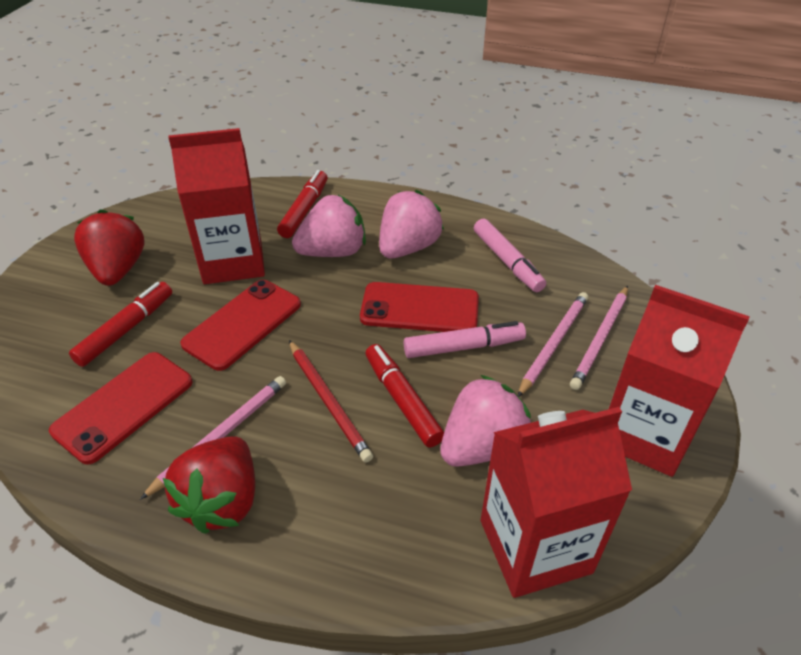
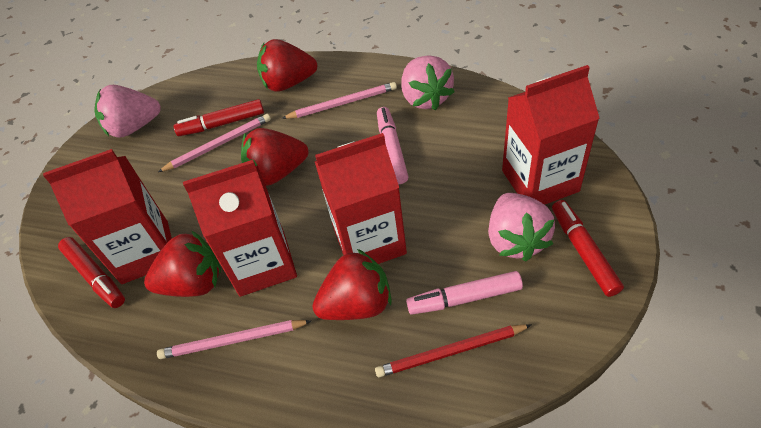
red carton: 3 -> 4
red phone: 3 -> 0
red strawberry: 2 -> 4

